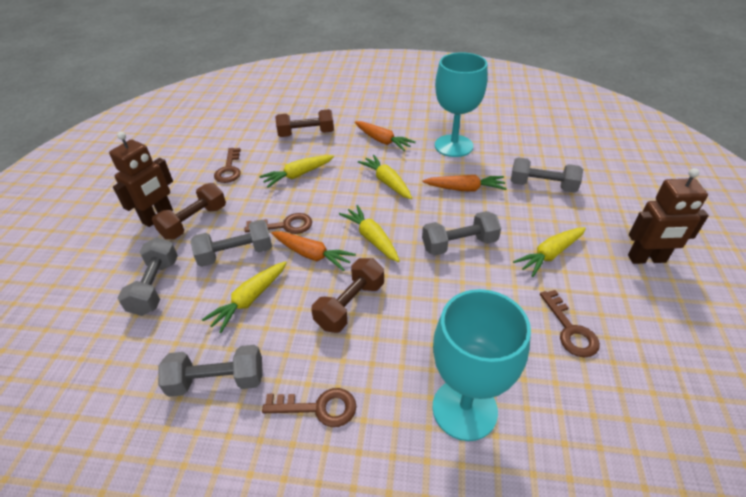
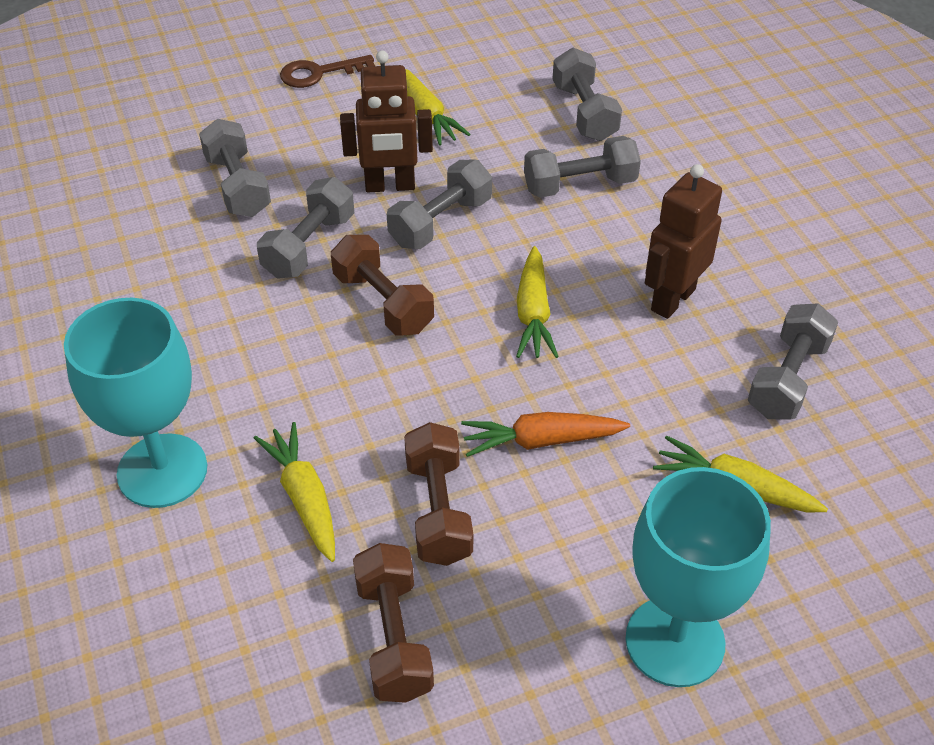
brown key: 4 -> 1
grey dumbbell: 5 -> 6
orange carrot: 3 -> 1
yellow carrot: 5 -> 4

